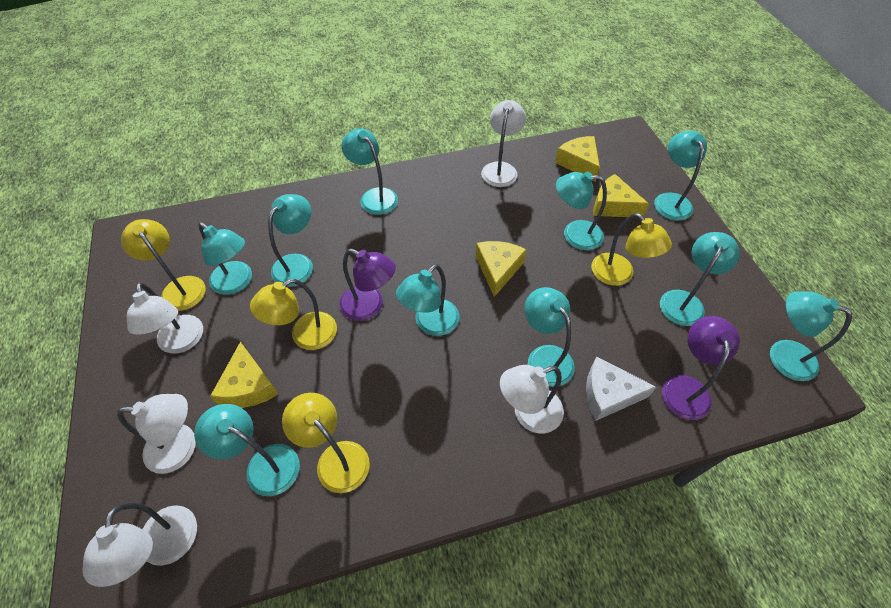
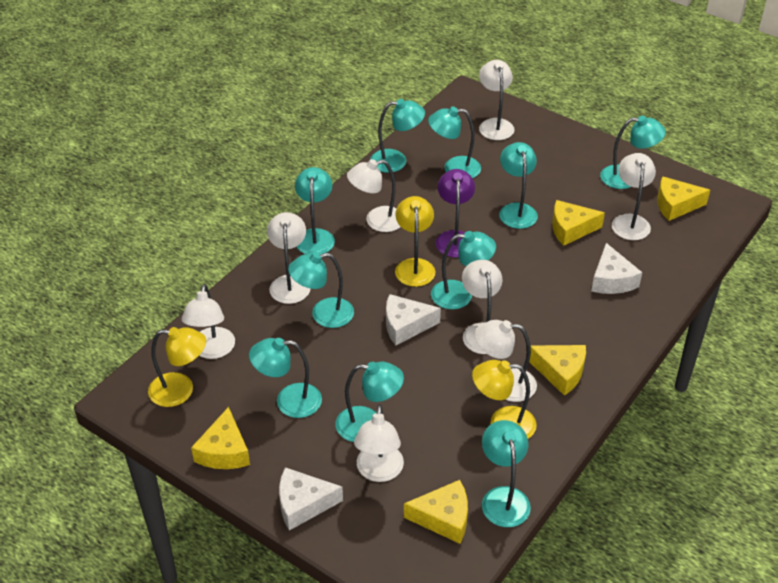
purple lamp: 2 -> 1
white cheese: 1 -> 3
white lamp: 5 -> 8
yellow cheese: 4 -> 5
yellow lamp: 4 -> 3

